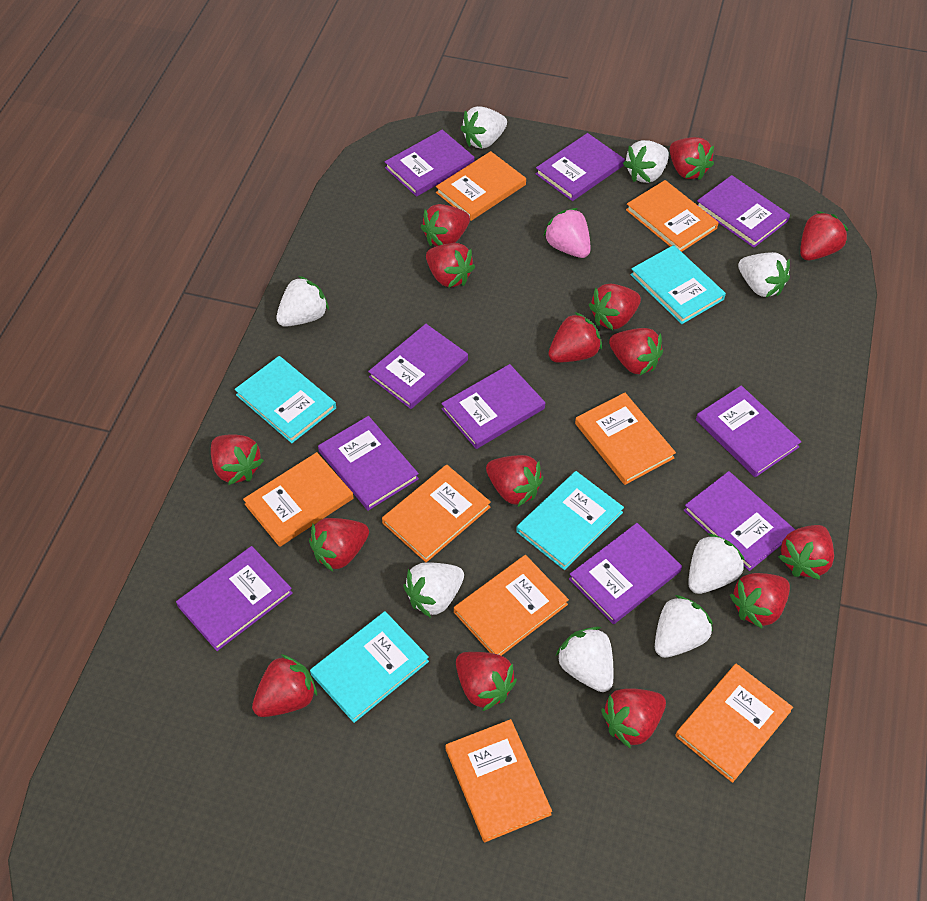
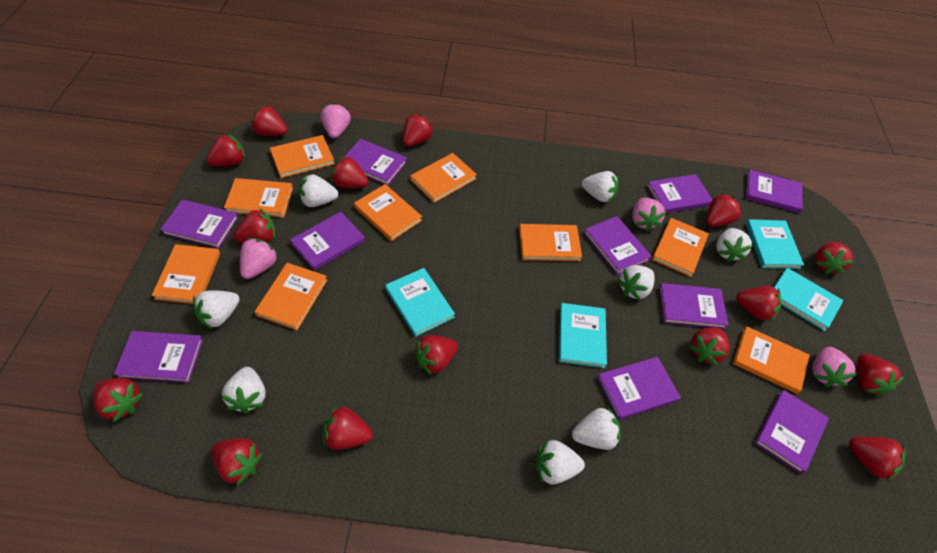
orange book: 8 -> 9
pink strawberry: 1 -> 4

